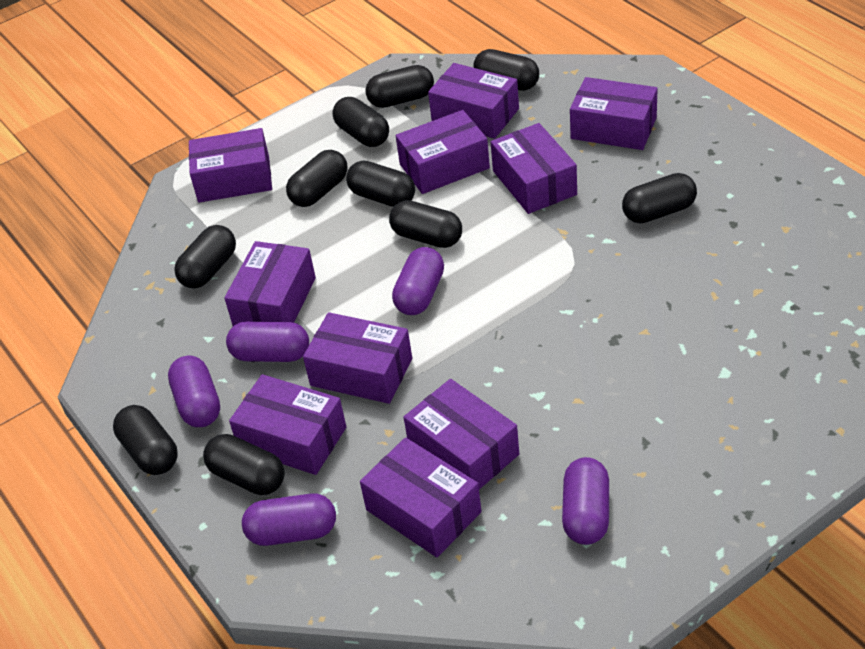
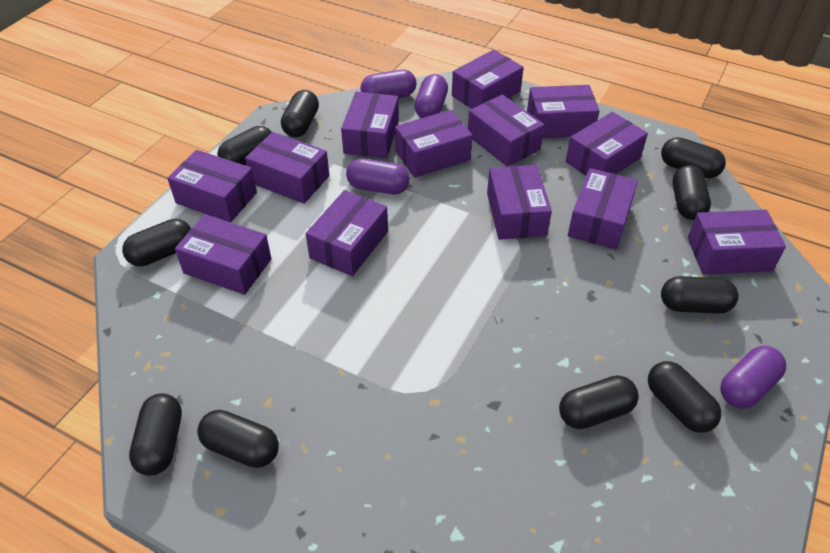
purple box: 10 -> 13
purple capsule: 5 -> 4

